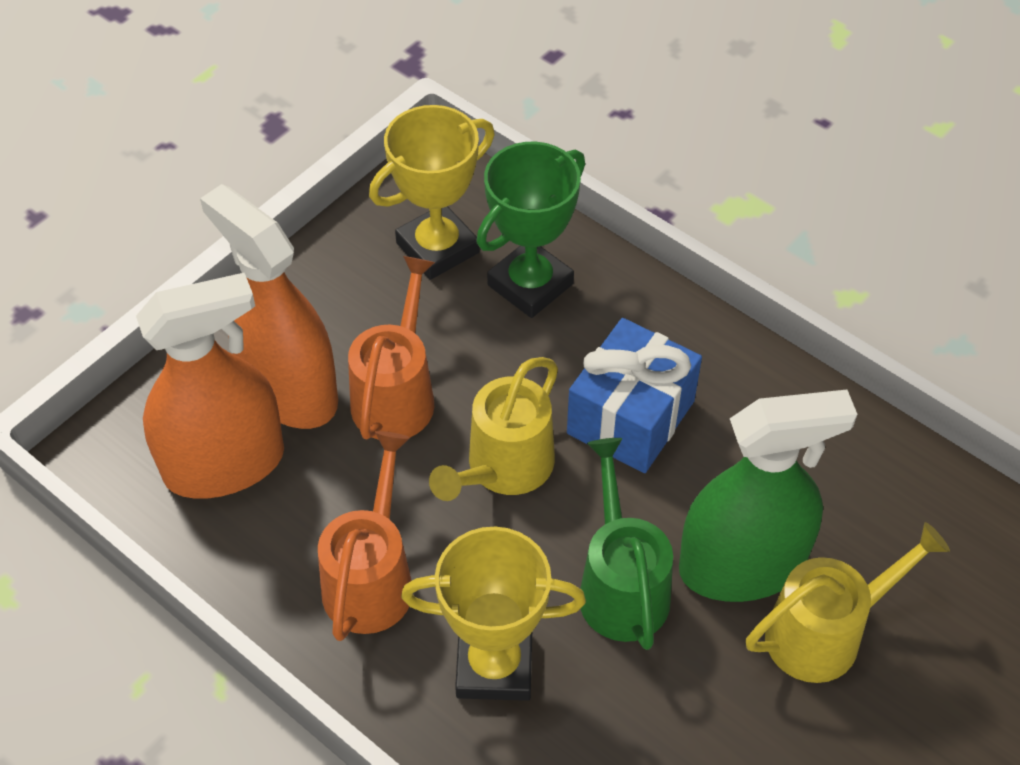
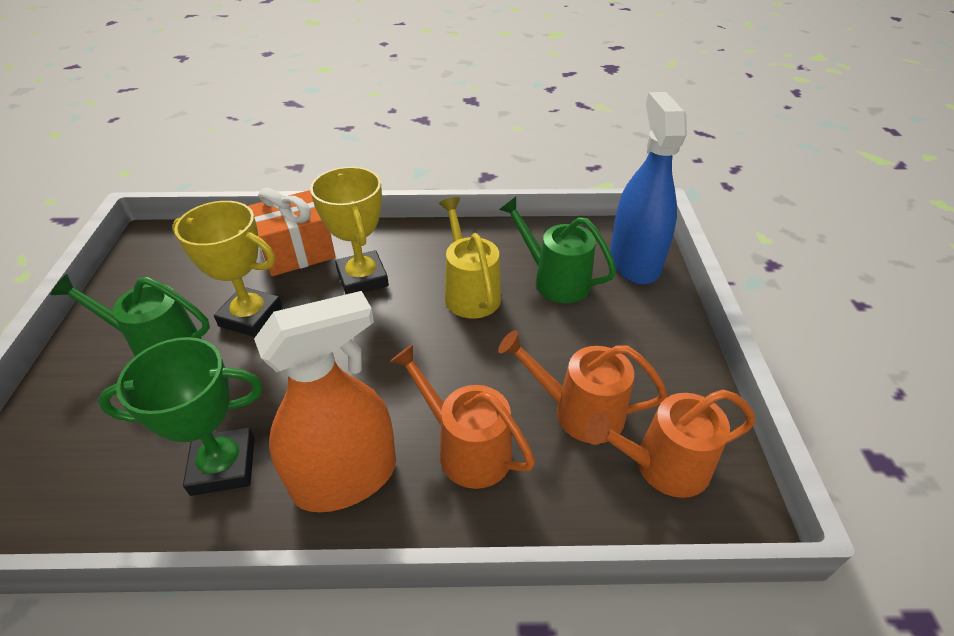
blue gift: 1 -> 0
blue spray bottle: 0 -> 1
green spray bottle: 1 -> 0
green watering can: 1 -> 2
orange gift: 0 -> 1
orange spray bottle: 2 -> 1
orange watering can: 2 -> 3
yellow watering can: 2 -> 1

